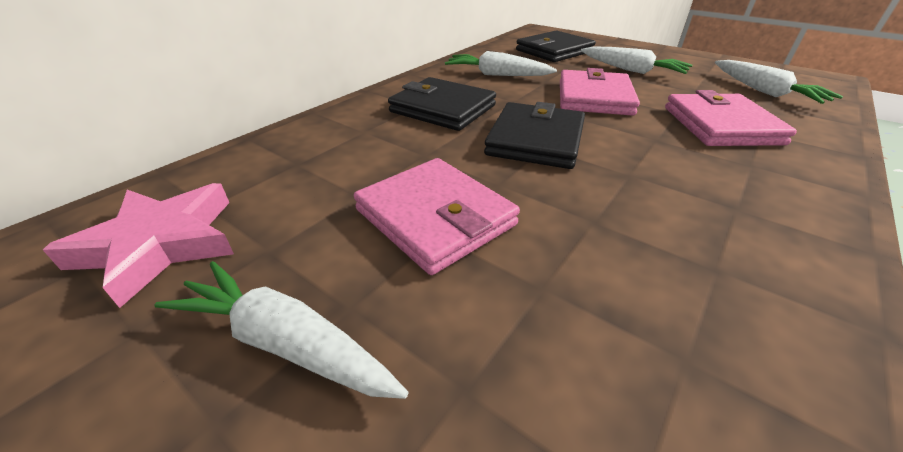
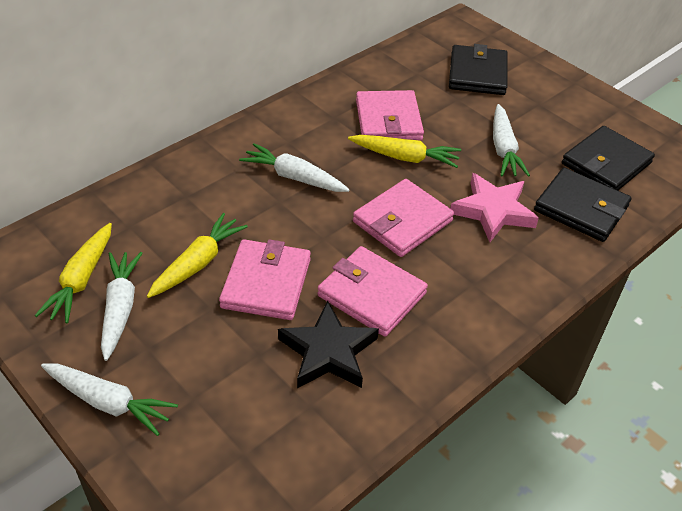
black star: 0 -> 1
pink wallet: 3 -> 4
yellow carrot: 0 -> 3

